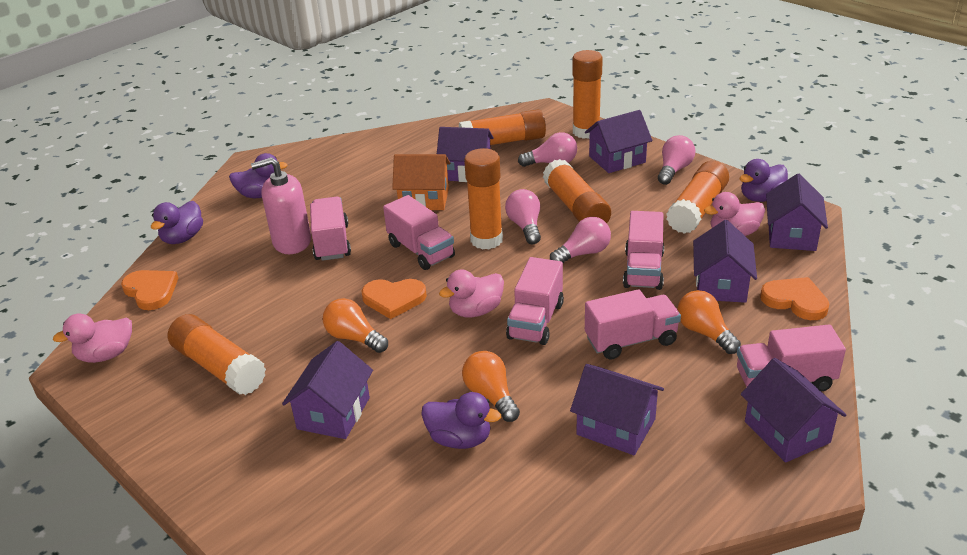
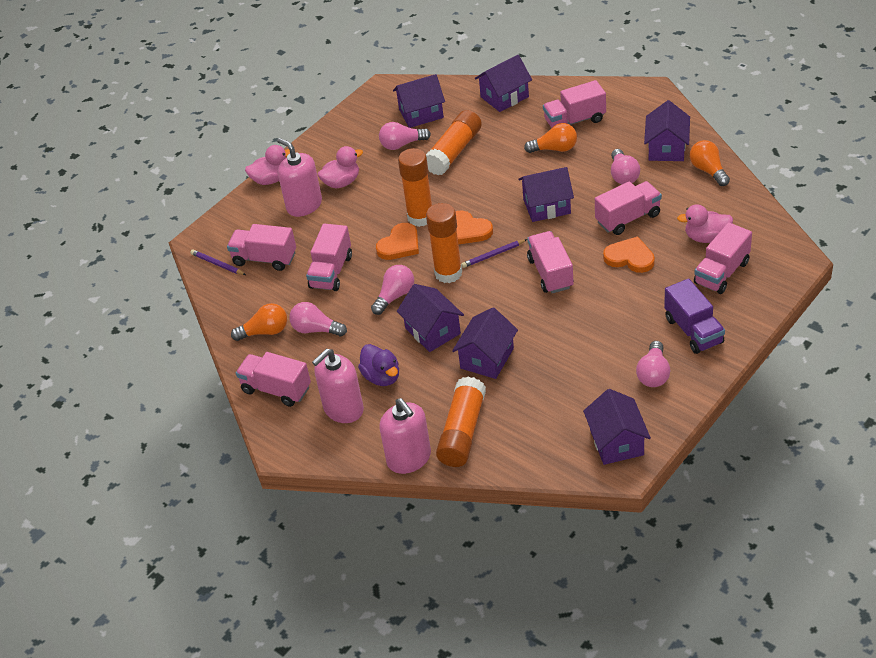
orange glue stick: 6 -> 4
orange house: 1 -> 0
pink light bulb: 4 -> 5
pink soap dispenser: 1 -> 3
pink truck: 6 -> 7
purple duck: 4 -> 1
purple pencil: 0 -> 2
purple truck: 0 -> 1

